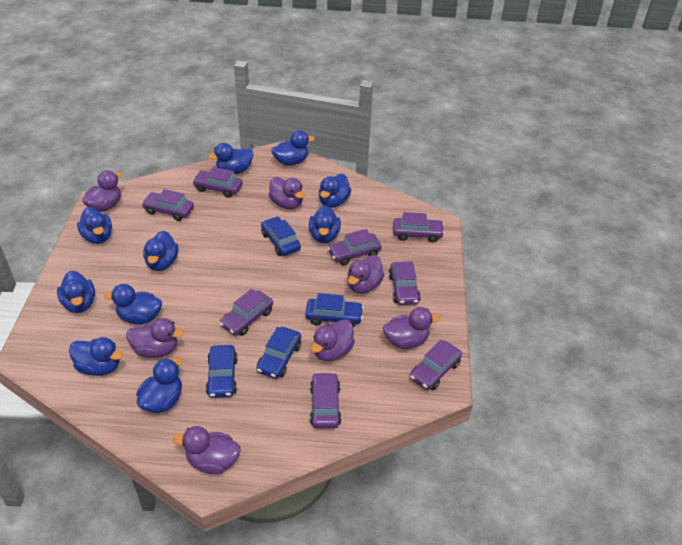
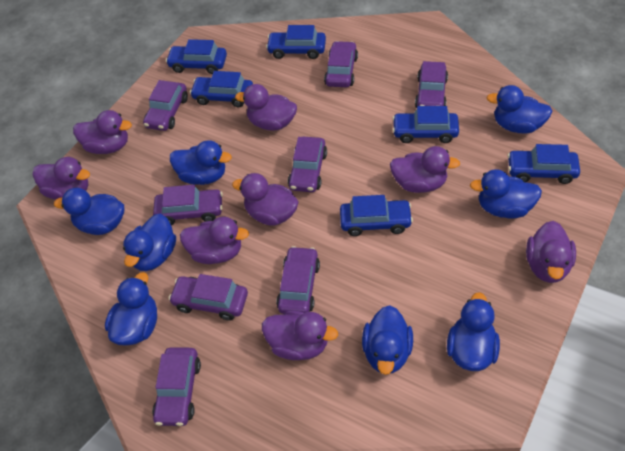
blue car: 4 -> 6
blue duck: 10 -> 8
purple duck: 7 -> 8

